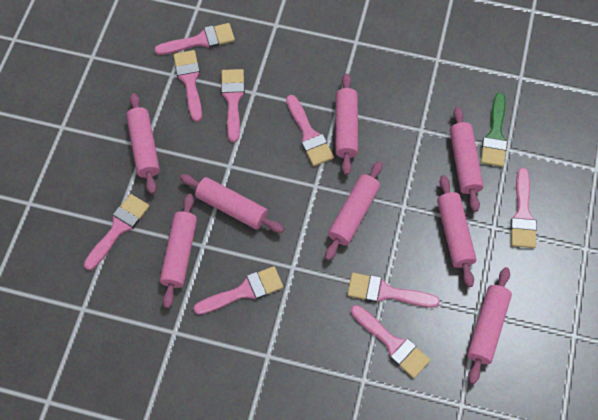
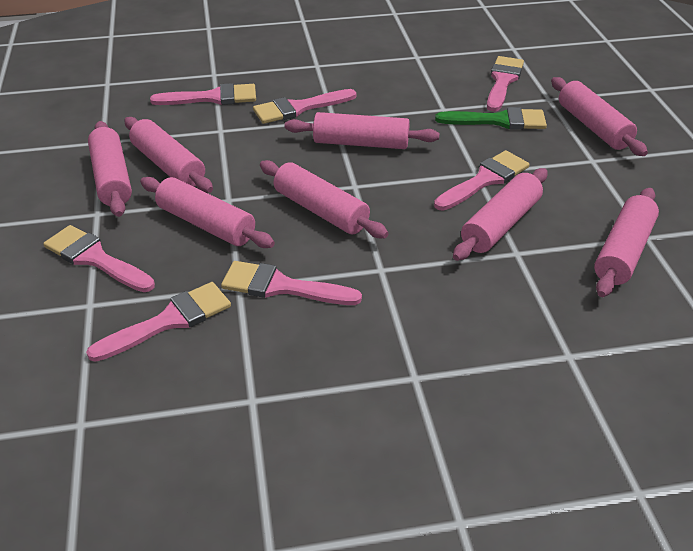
pink brush: 9 -> 7

